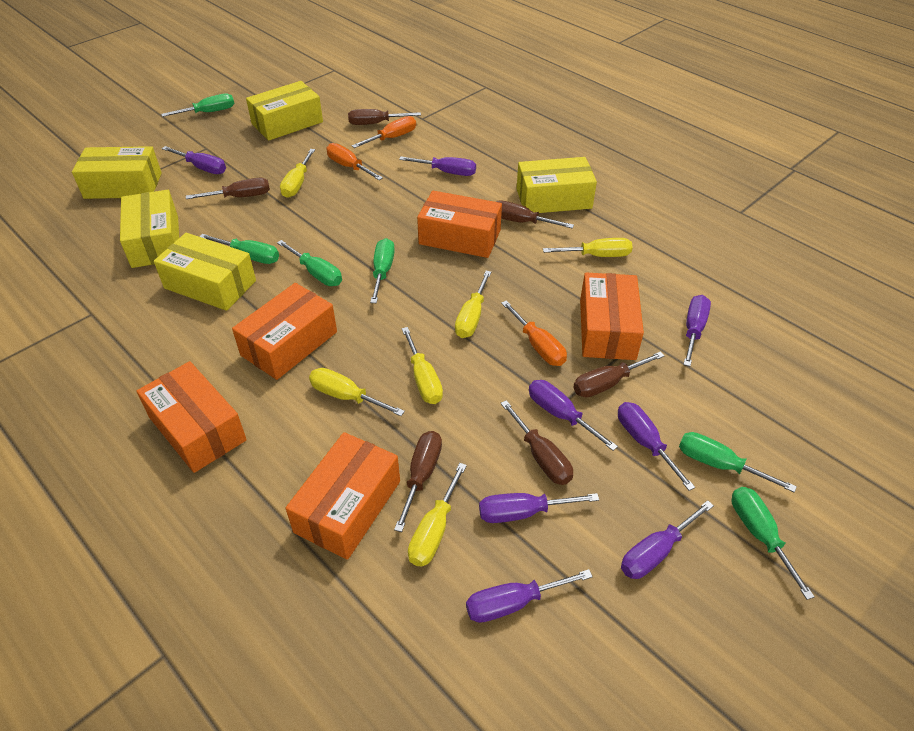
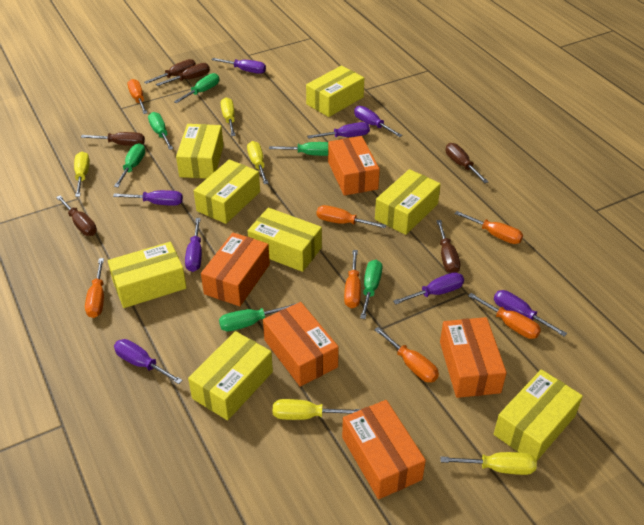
orange screwdriver: 3 -> 7
yellow box: 5 -> 8
yellow screwdriver: 6 -> 5

